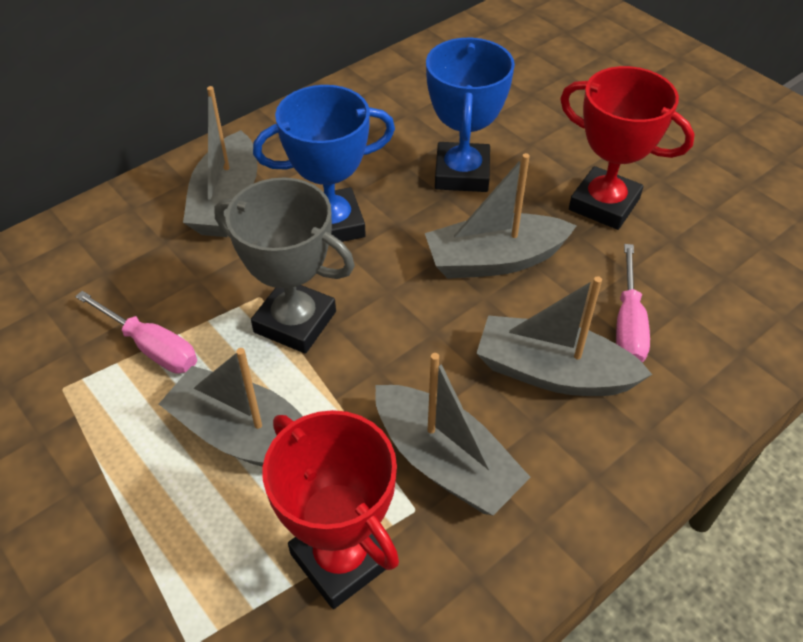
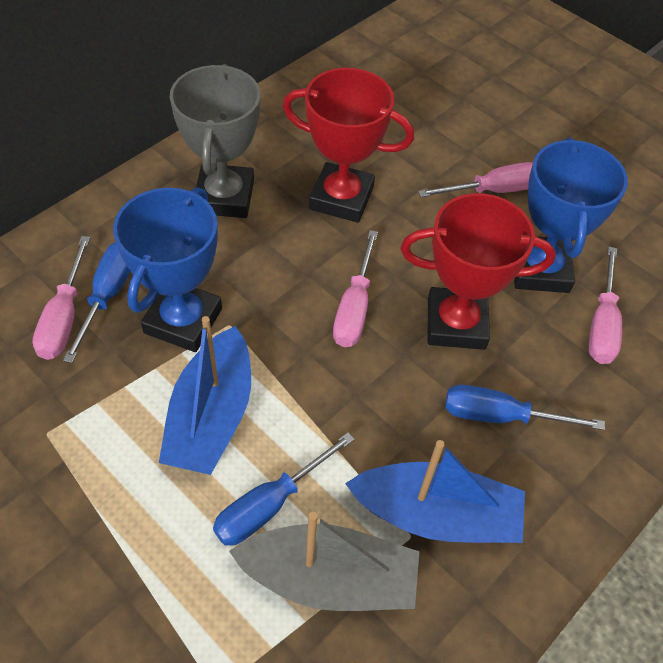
blue boat: 0 -> 2
blue screwdriver: 0 -> 3
grey boat: 5 -> 1
pink screwdriver: 2 -> 4

